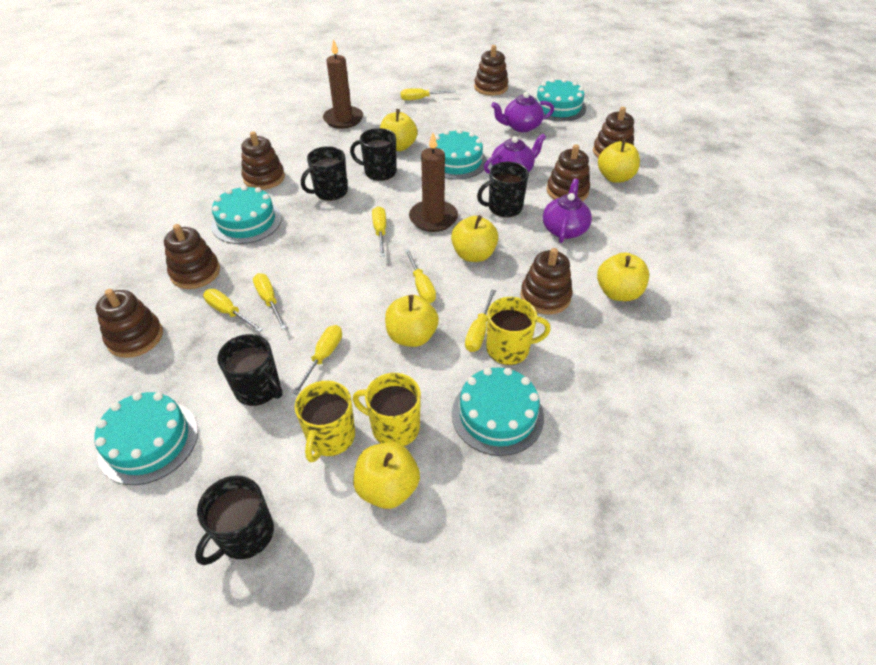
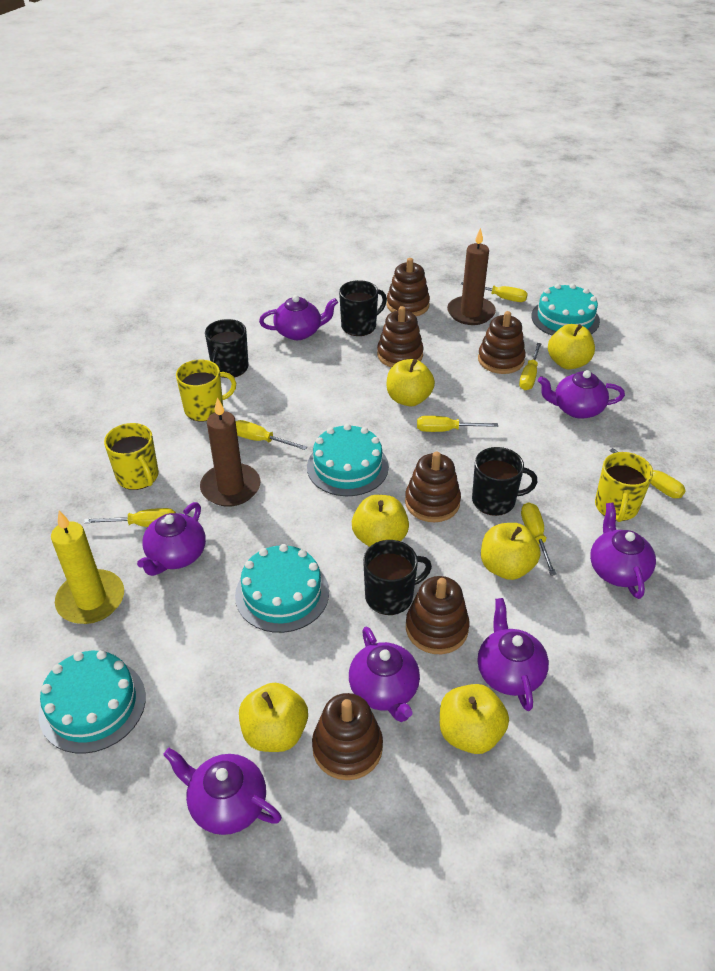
black mug: 5 -> 4
brown stacking toy: 7 -> 6
purple teapot: 3 -> 7
turquoise cake: 5 -> 4
yellow candle: 0 -> 1

